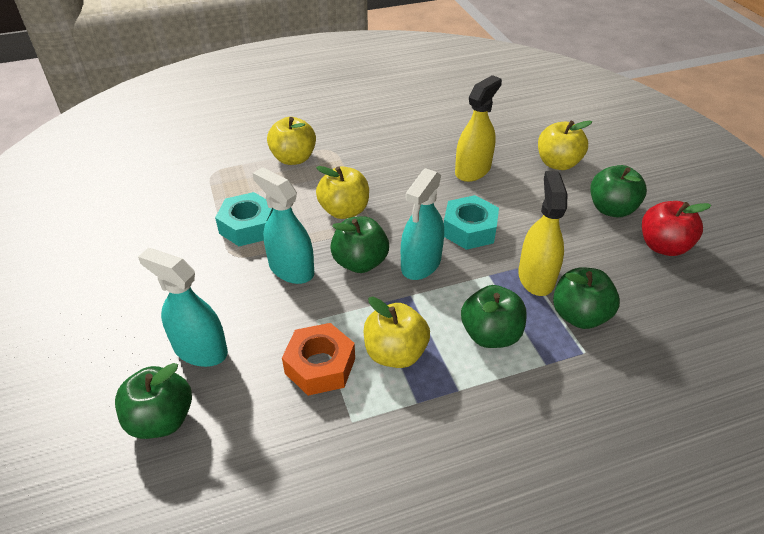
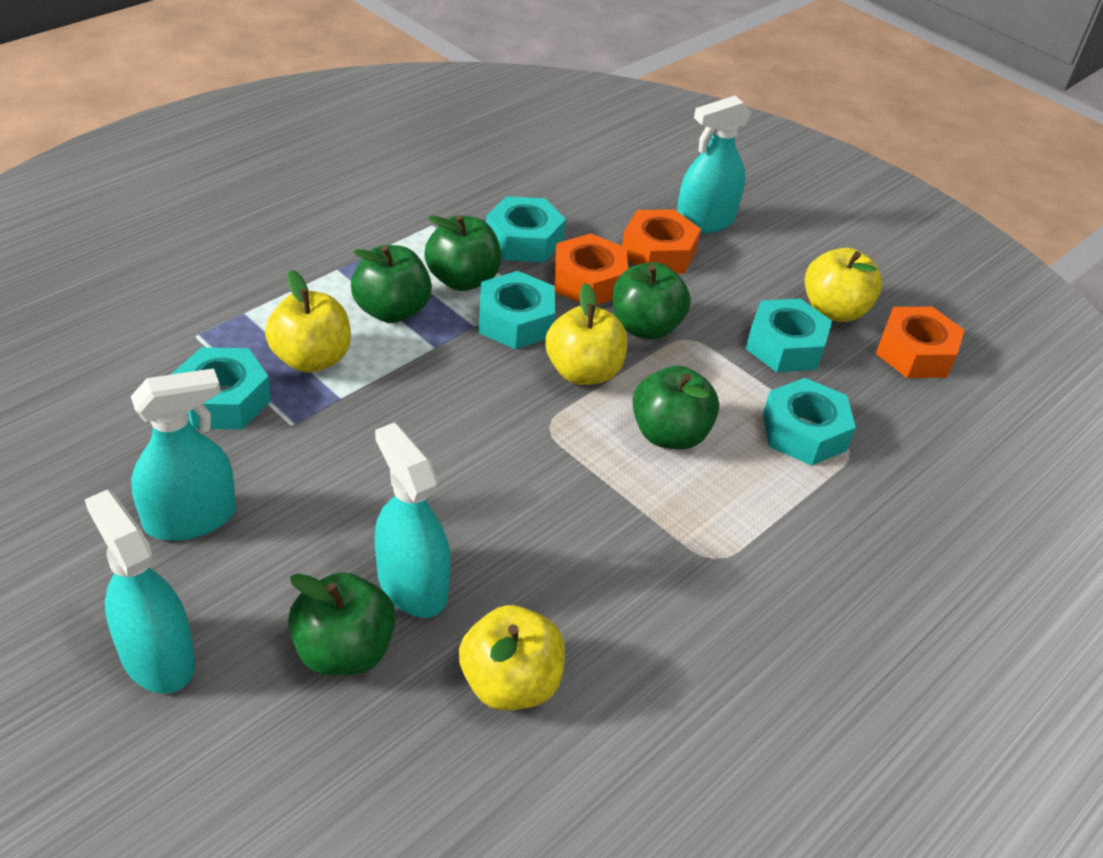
orange nut: 1 -> 3
red apple: 1 -> 0
turquoise nut: 2 -> 5
turquoise spray bottle: 3 -> 4
yellow spray bottle: 2 -> 0

